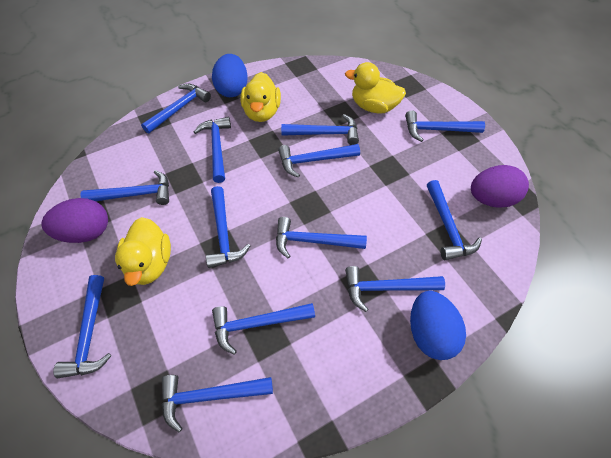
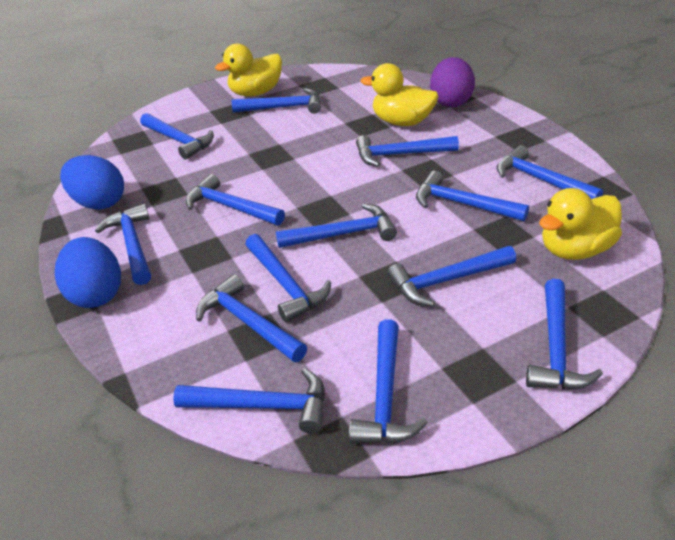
blue hammer: 13 -> 14
purple egg: 2 -> 1

